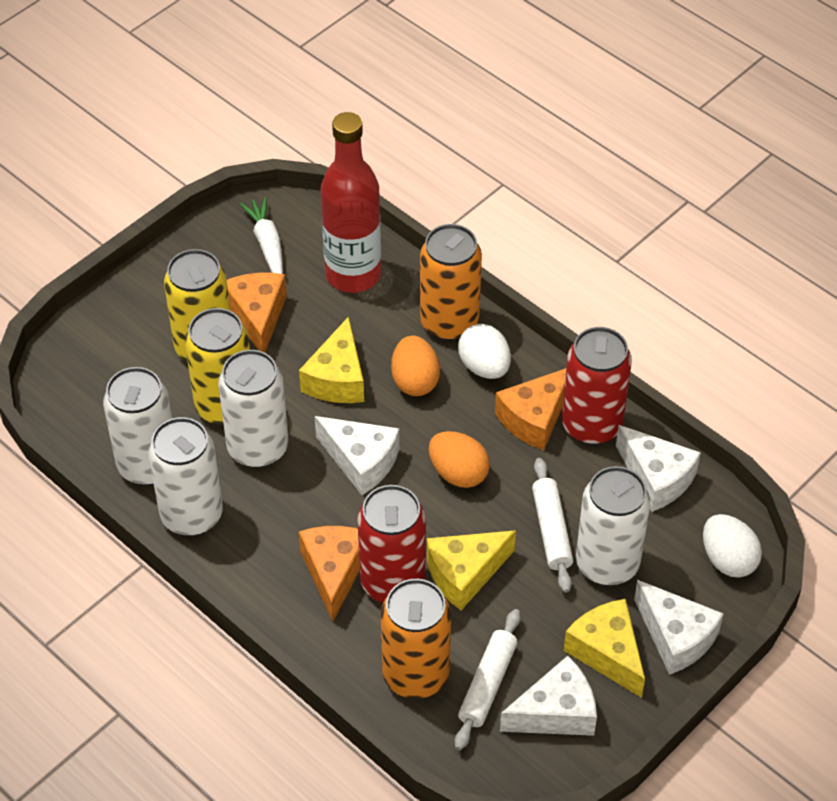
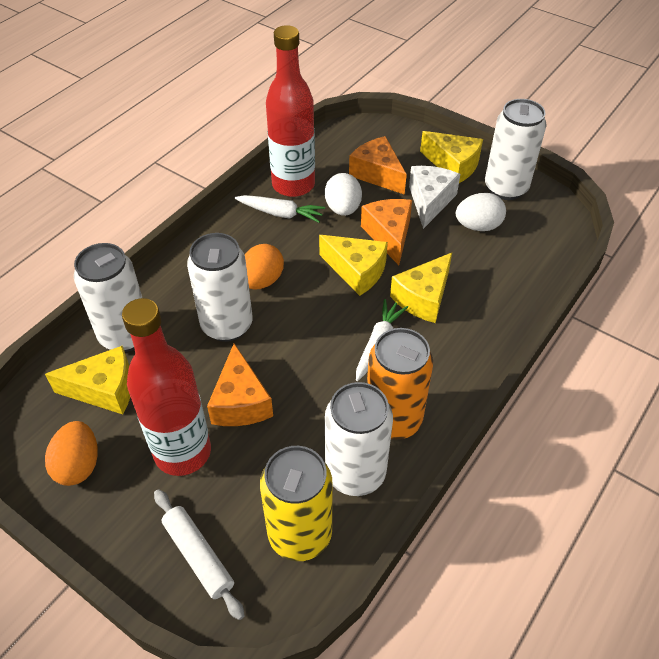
orange can: 2 -> 1
red bottle: 1 -> 2
red can: 2 -> 0
white carrot: 1 -> 2
white cheese: 4 -> 1
white rolling pin: 2 -> 1
yellow can: 2 -> 1
yellow cheese: 3 -> 4

